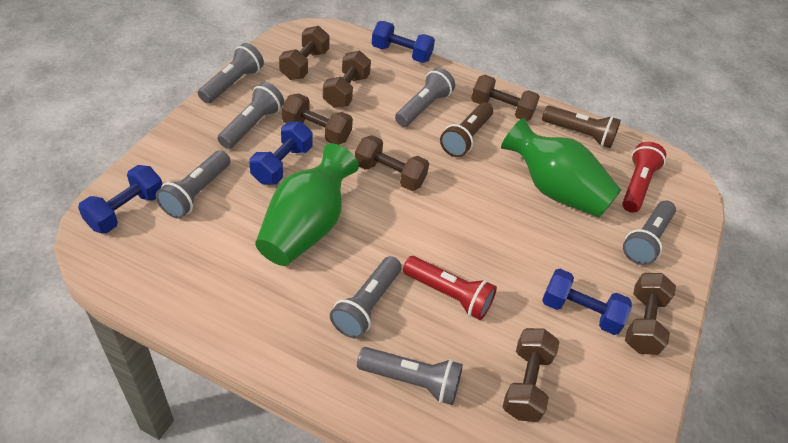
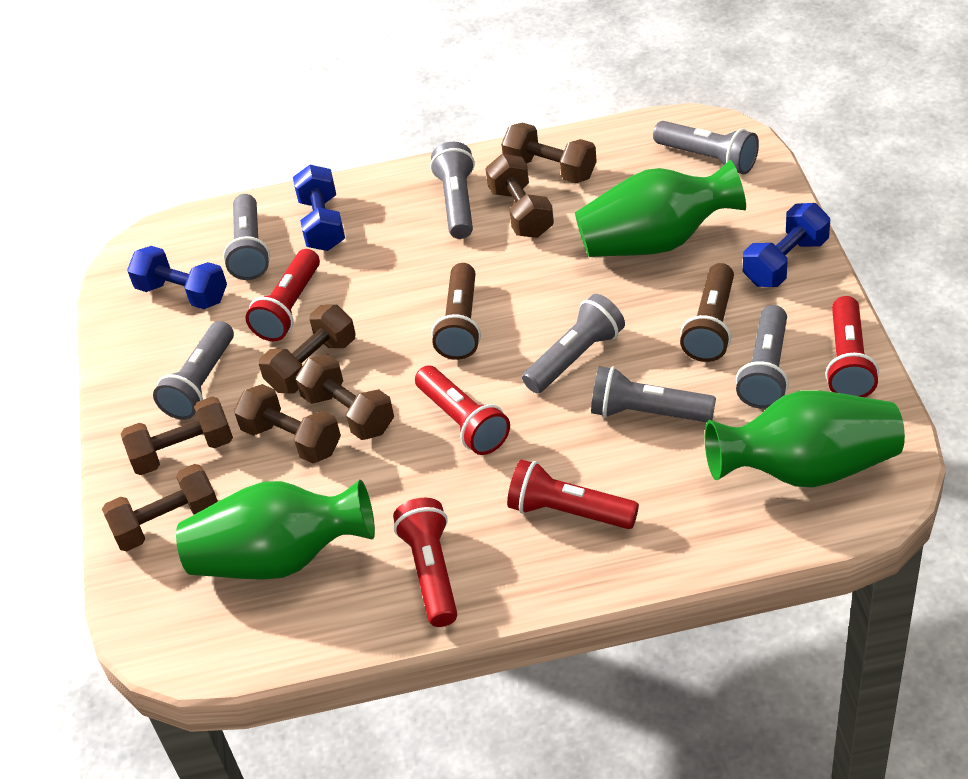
blue dumbbell: 4 -> 3
green vase: 2 -> 3
red flashlight: 2 -> 5

